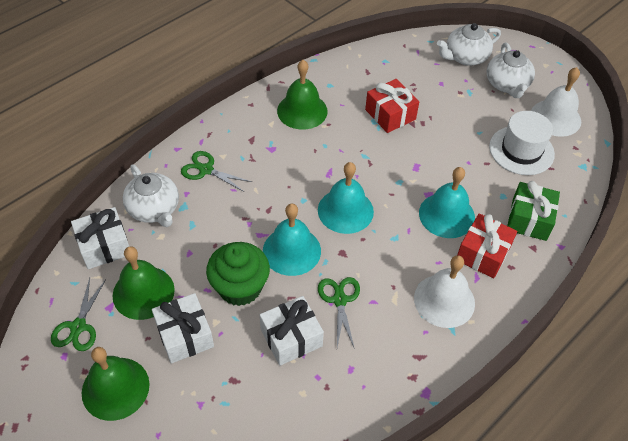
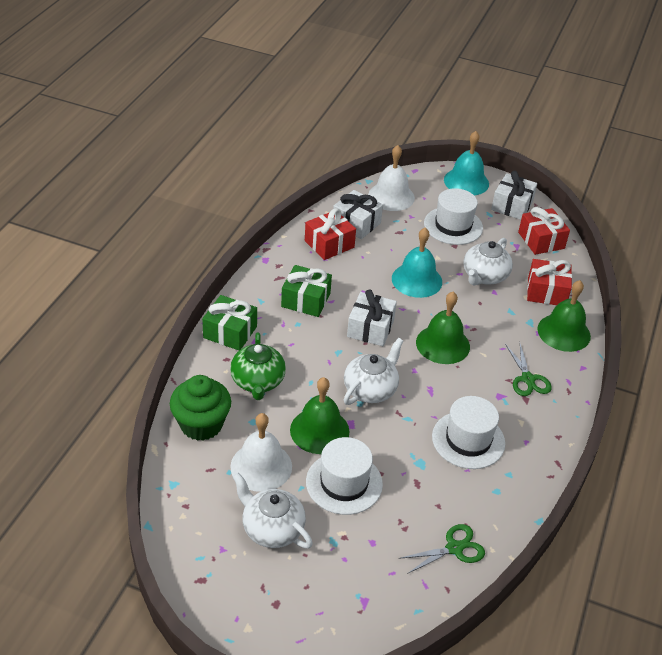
green gift: 1 -> 2
green scissors: 3 -> 2
green teapot: 0 -> 1
red gift: 2 -> 3
turquoise bell: 3 -> 2
white hat: 1 -> 3

